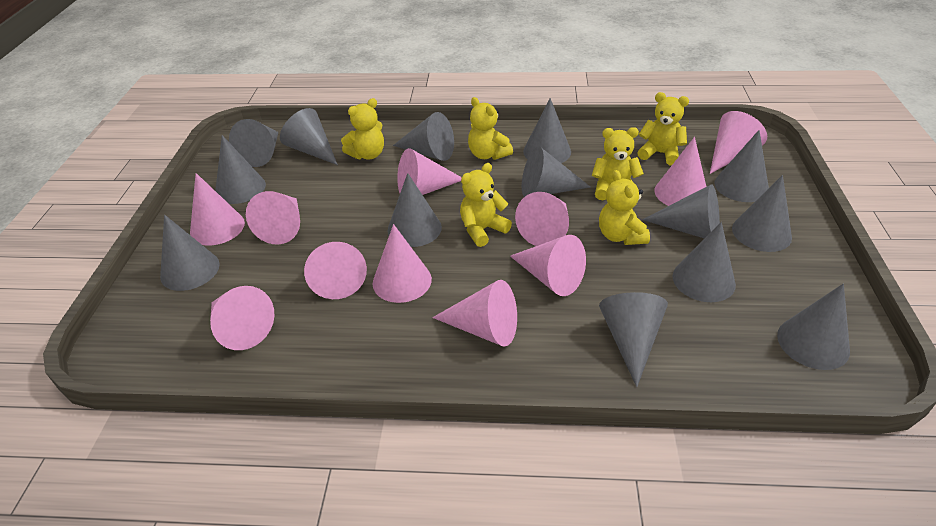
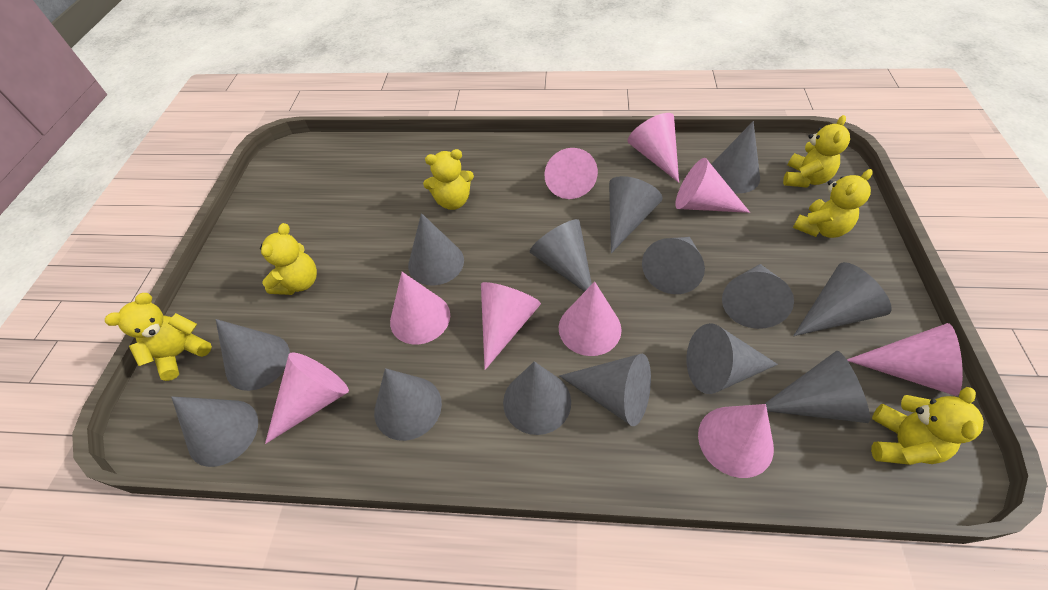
pink cone: 11 -> 9

